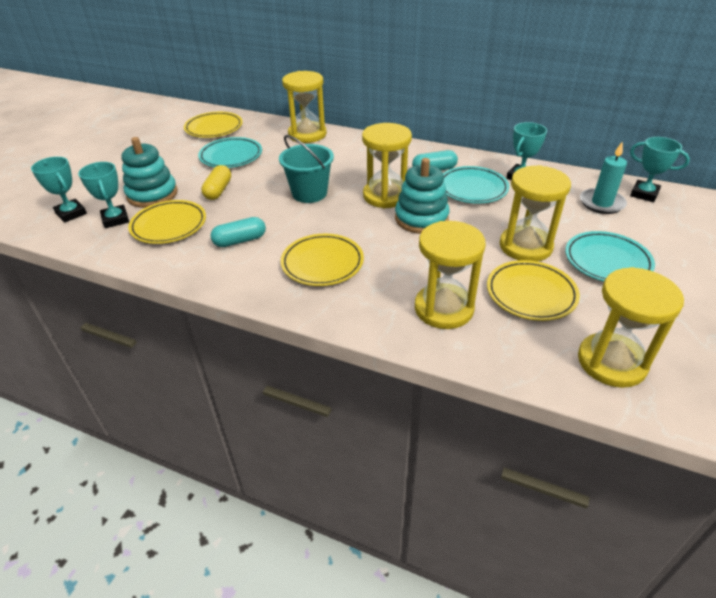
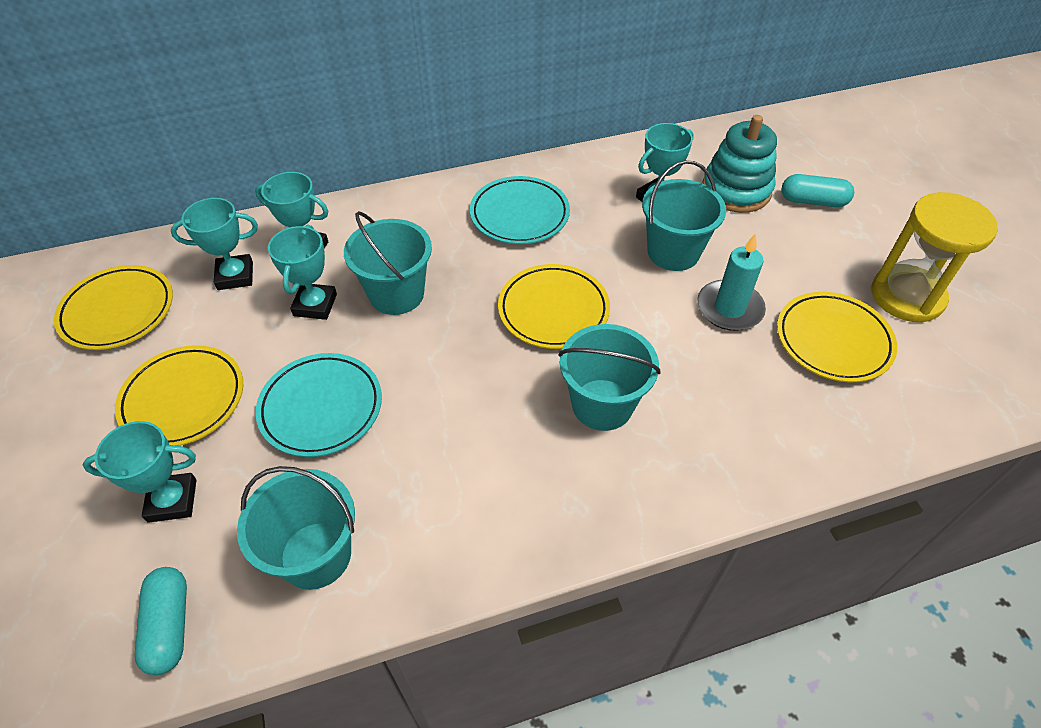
turquoise bucket: 1 -> 4
turquoise plate: 3 -> 2
turquoise stacking toy: 2 -> 1
turquoise trophy: 4 -> 5
yellow capsule: 1 -> 0
yellow hourglass: 5 -> 1

